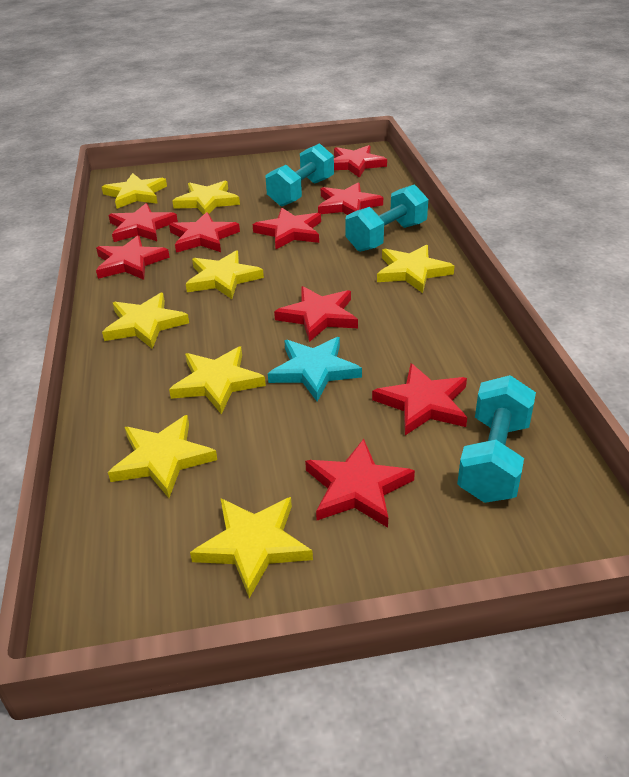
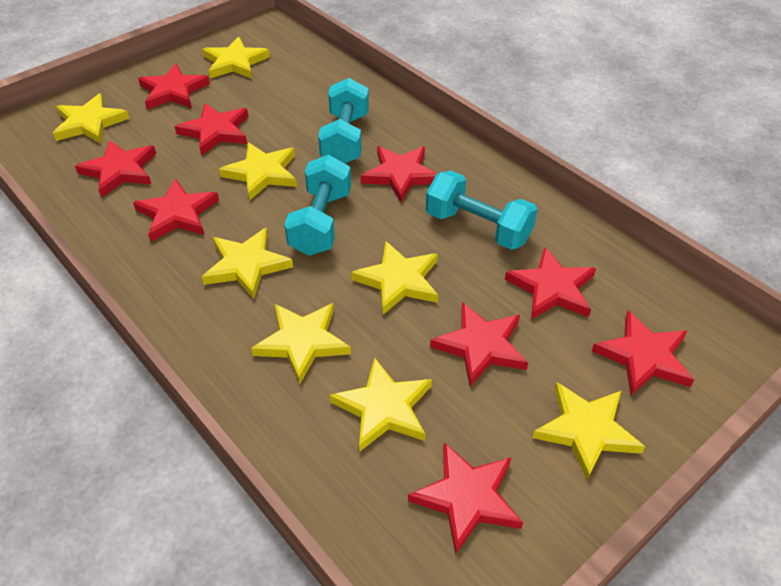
turquoise star: 1 -> 0

